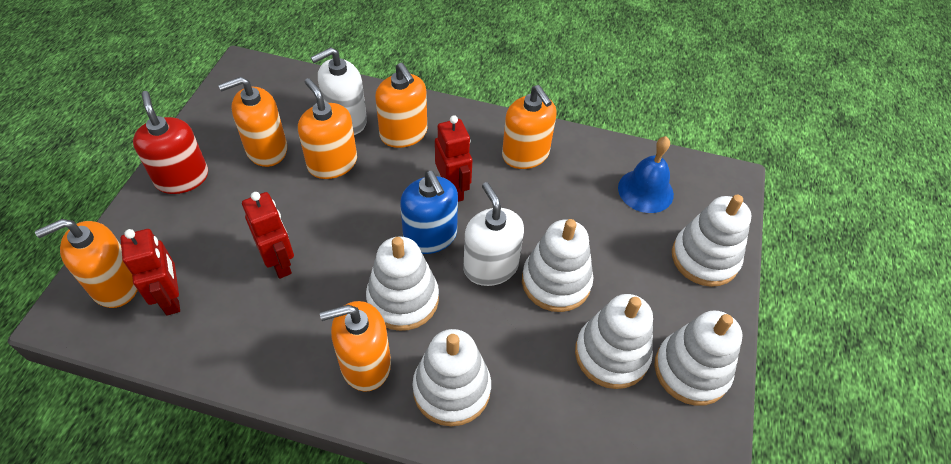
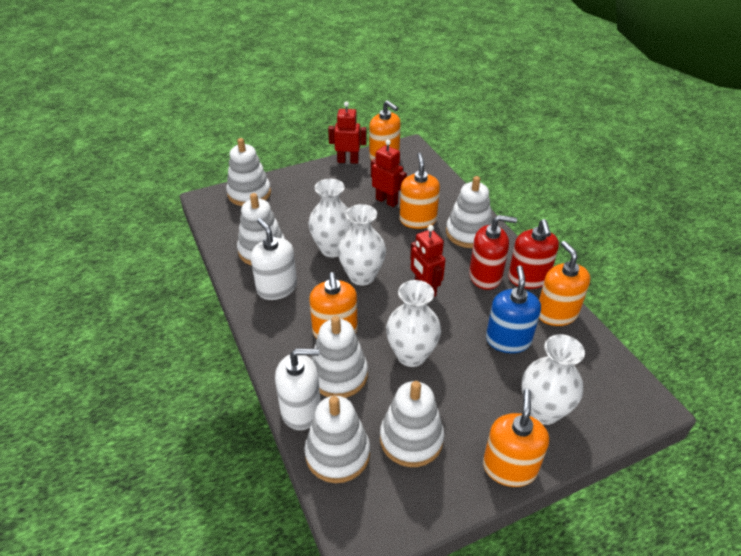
blue bell: 1 -> 0
orange soap dispenser: 6 -> 5
red soap dispenser: 1 -> 2
white vase: 0 -> 4

